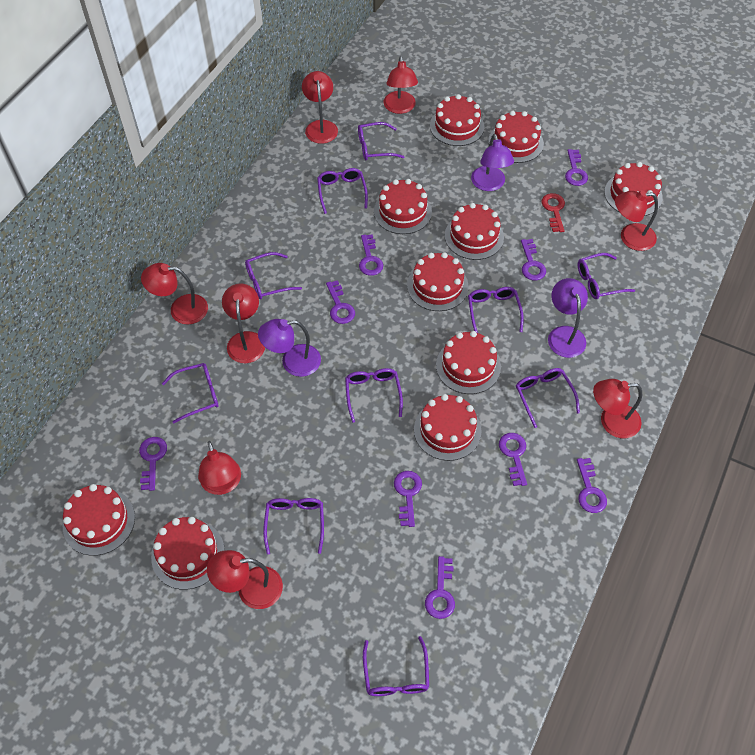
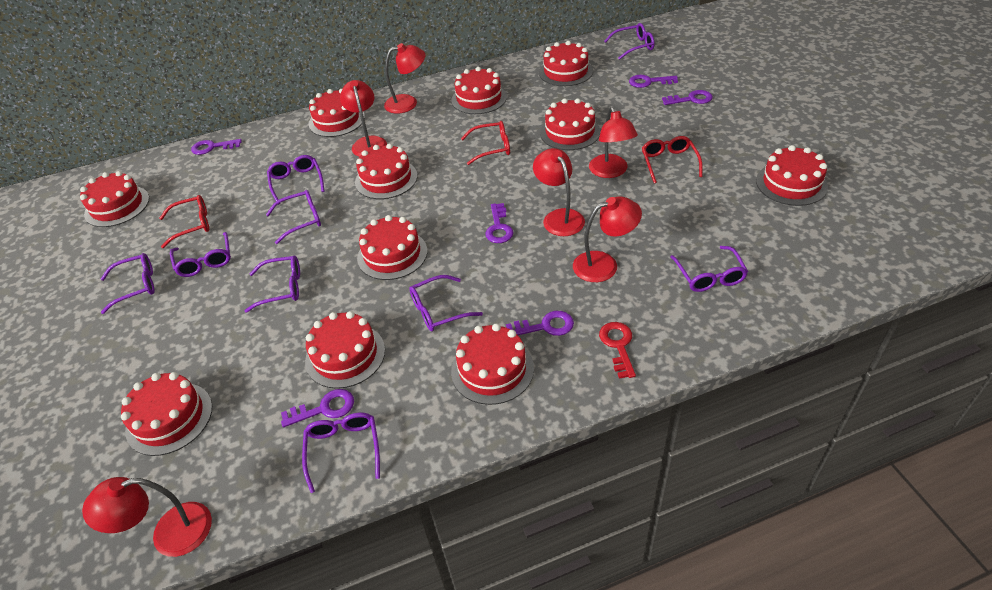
purple glasses: 10 -> 9
purple key: 9 -> 6
purple lamp: 3 -> 0
red cake: 10 -> 11
red glasses: 0 -> 3
red lamp: 8 -> 6

